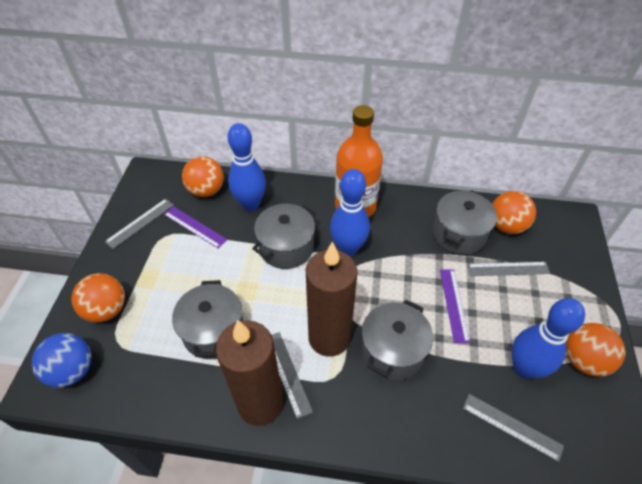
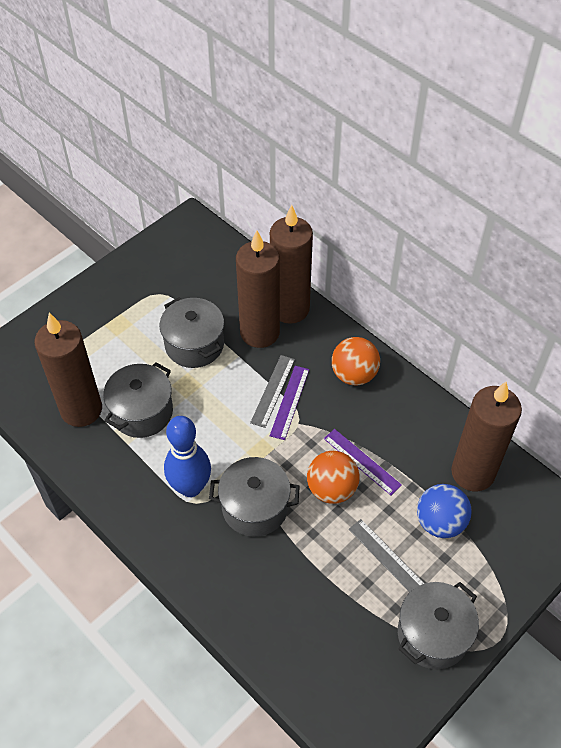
blue bowling pin: 3 -> 1
brown candle: 2 -> 4
grey ruler: 4 -> 2
orange ball: 4 -> 2
orange bottle: 1 -> 0

